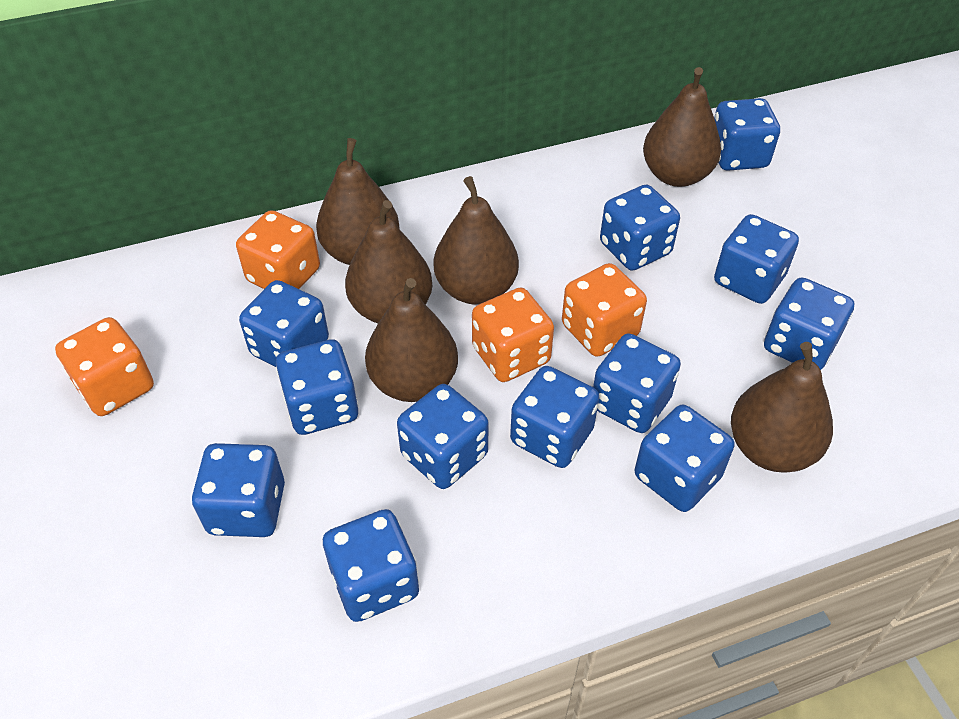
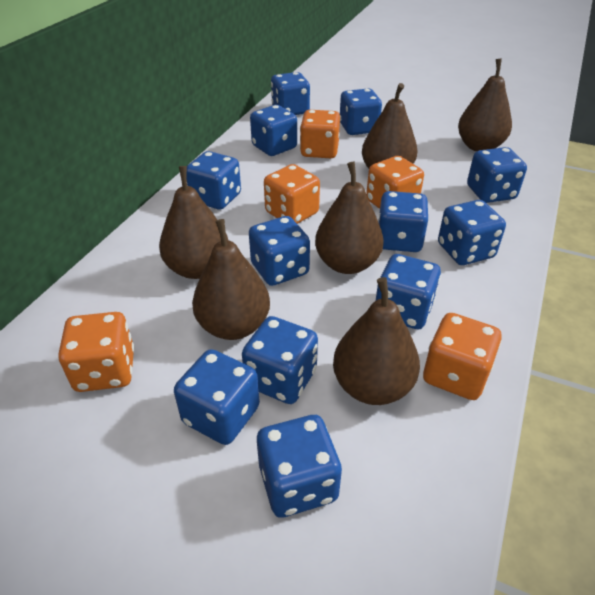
orange dice: 4 -> 5

